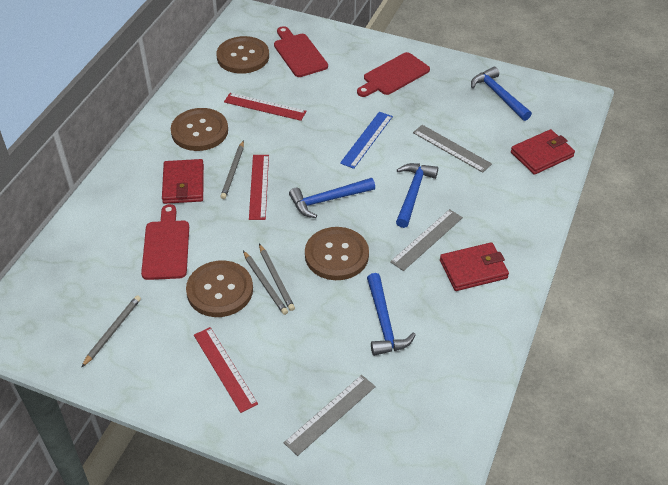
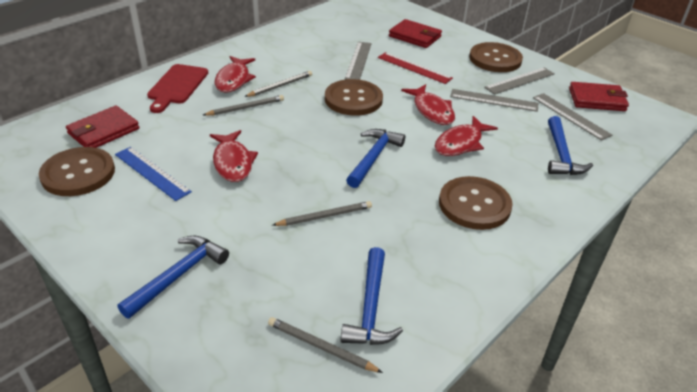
grey ruler: 3 -> 4
red cutting board: 3 -> 1
red fish: 0 -> 4
red ruler: 3 -> 1

